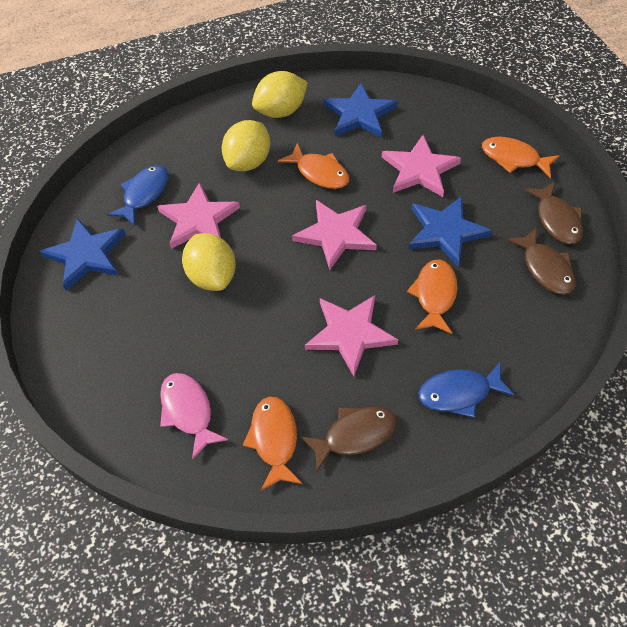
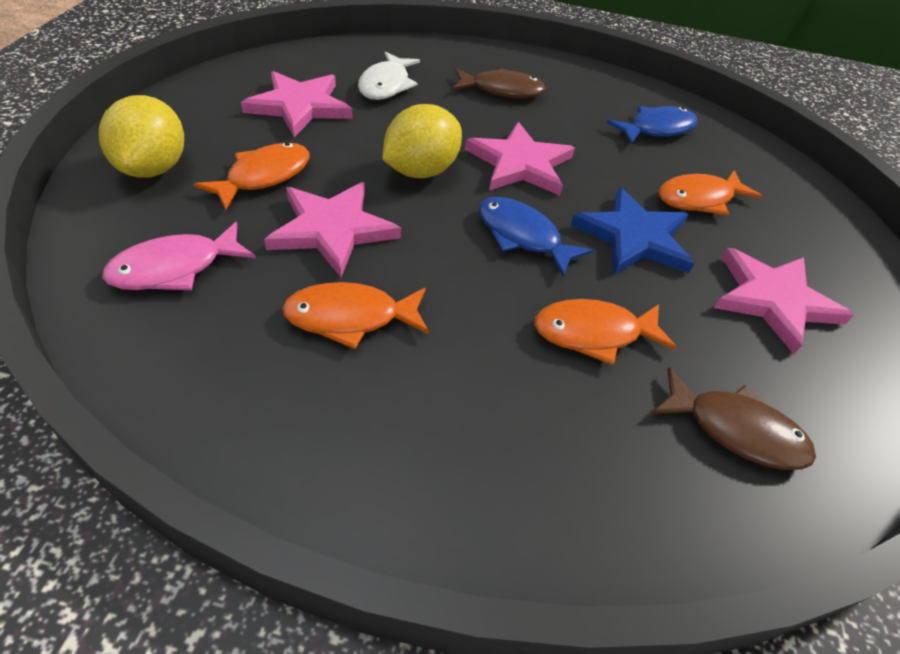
blue star: 3 -> 1
brown fish: 3 -> 2
white fish: 0 -> 1
yellow lemon: 3 -> 2

